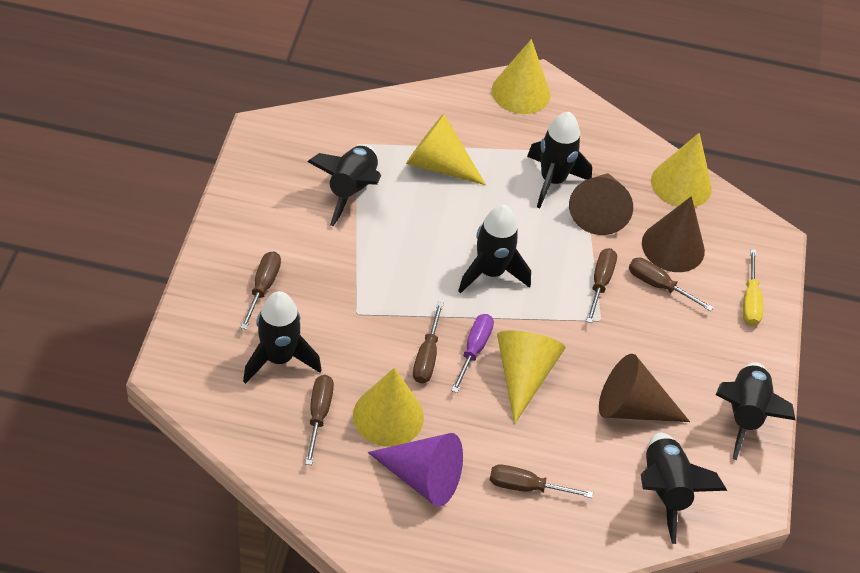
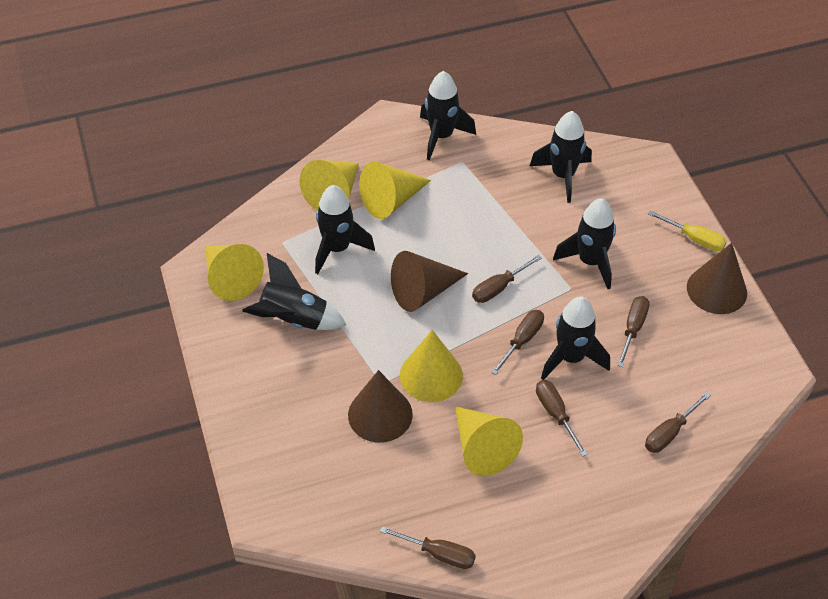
purple cone: 1 -> 0
purple screwdriver: 1 -> 0

